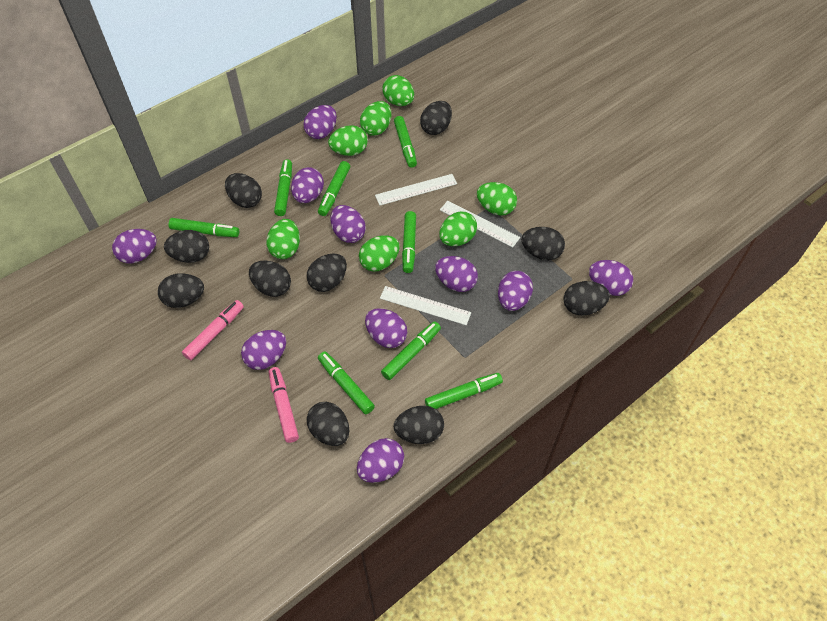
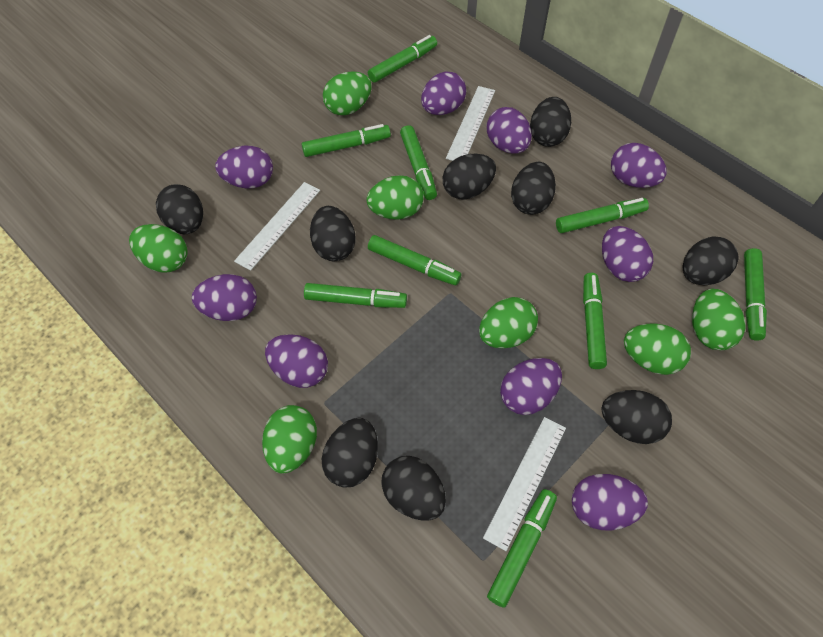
black egg: 10 -> 9
green marker: 8 -> 9
pink marker: 2 -> 0
purple egg: 10 -> 9

